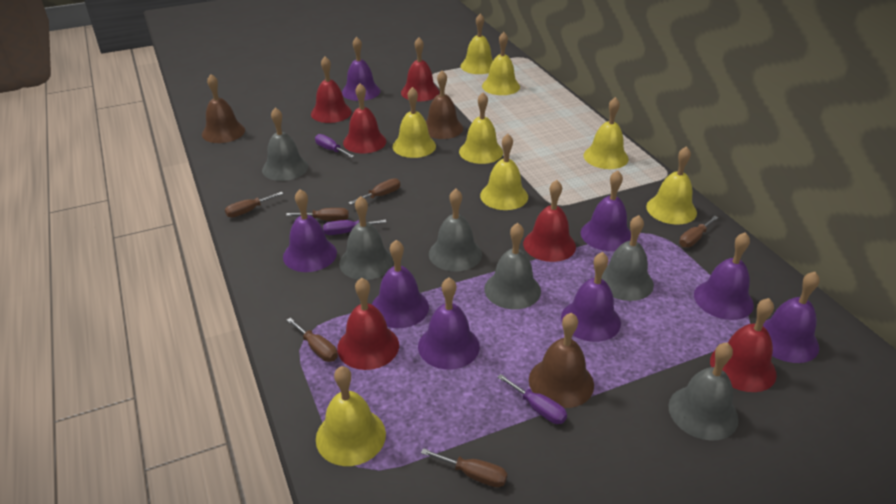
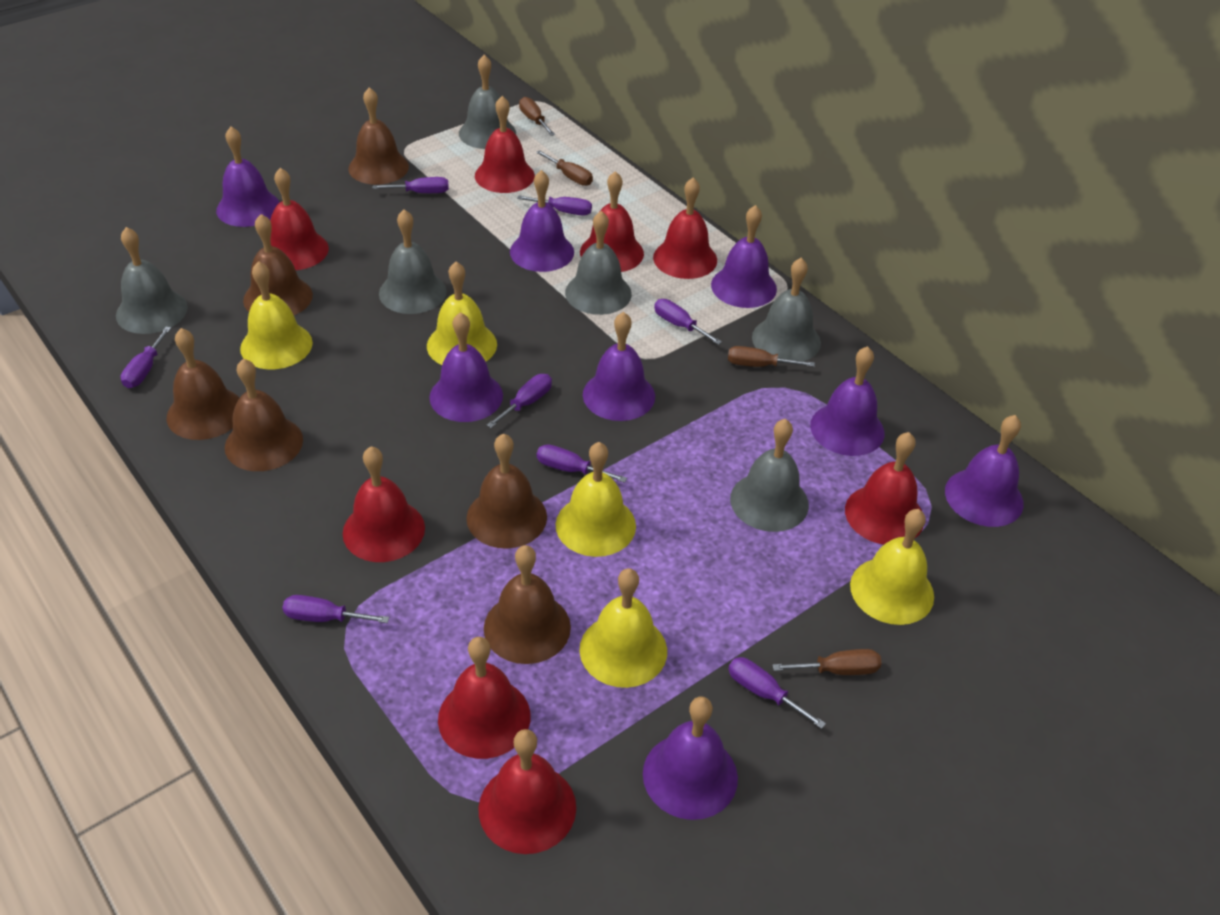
brown bell: 3 -> 6
brown screwdriver: 6 -> 4
purple screwdriver: 3 -> 8
red bell: 6 -> 8
yellow bell: 8 -> 5

